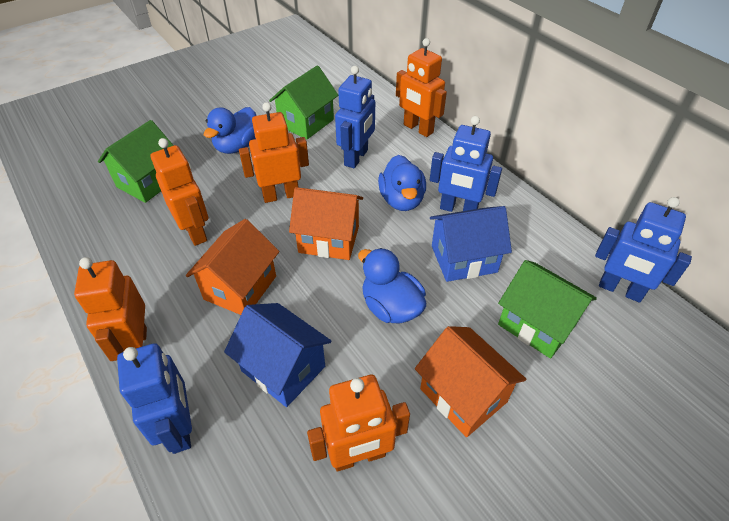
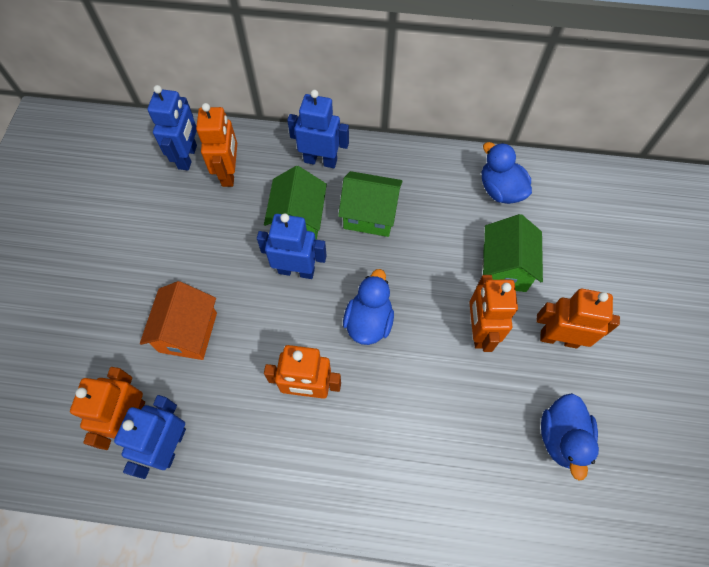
blue house: 2 -> 0
orange house: 3 -> 1

